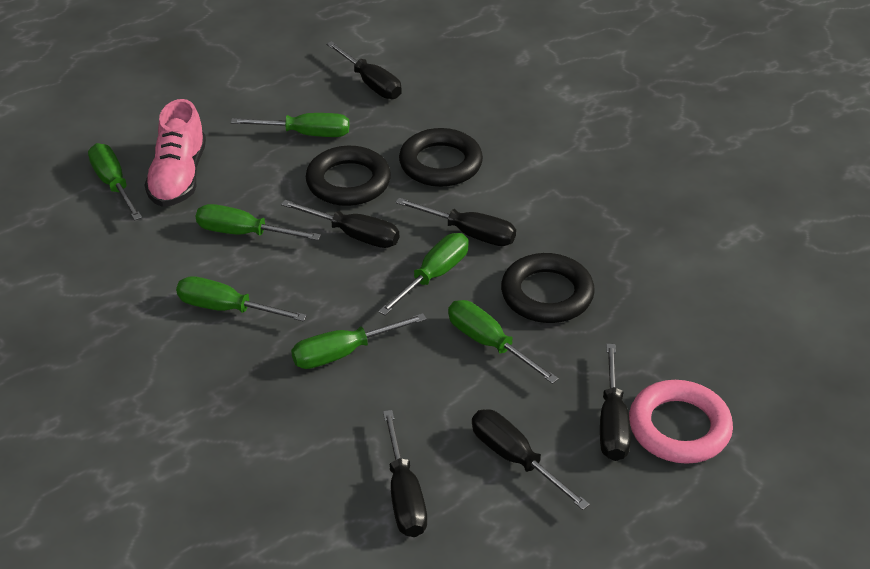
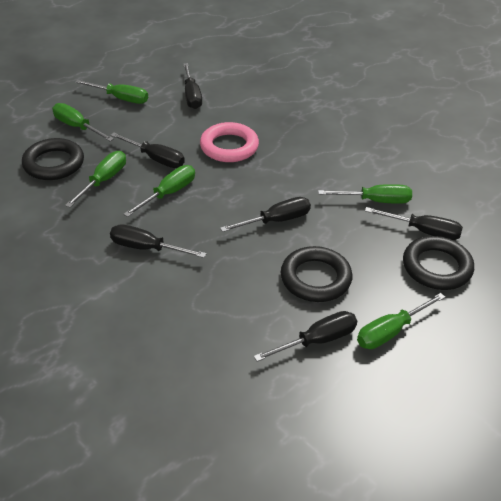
green screwdriver: 7 -> 6
pink shoe: 1 -> 0

